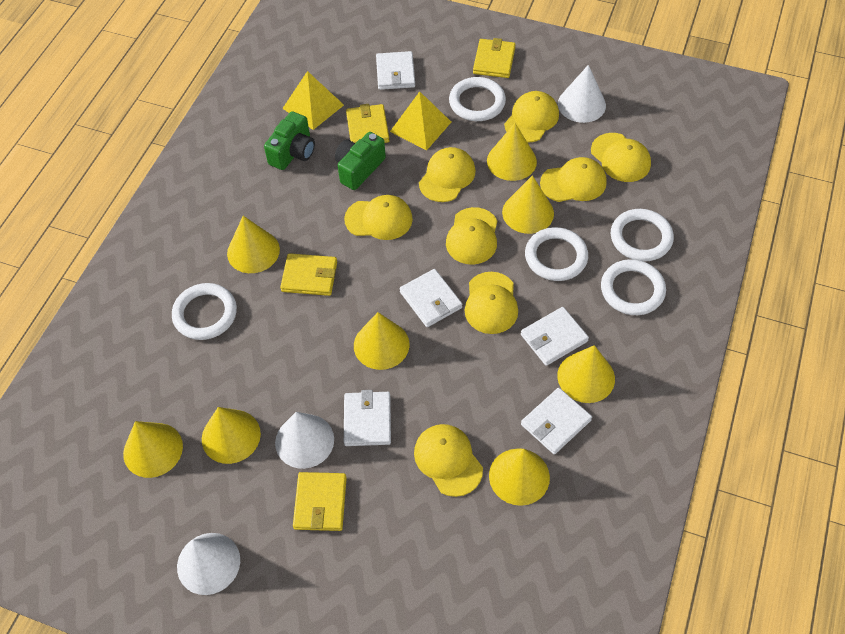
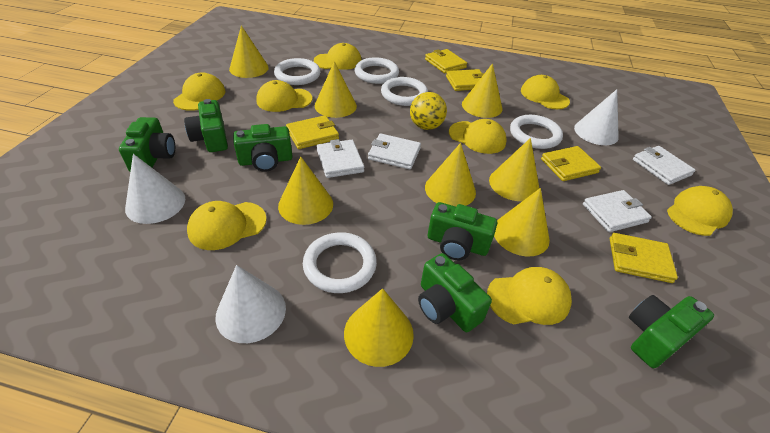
green camera: 2 -> 6
white wallet: 5 -> 4
yellow ball: 0 -> 1
yellow pyramid: 2 -> 0
yellow wallet: 4 -> 5

